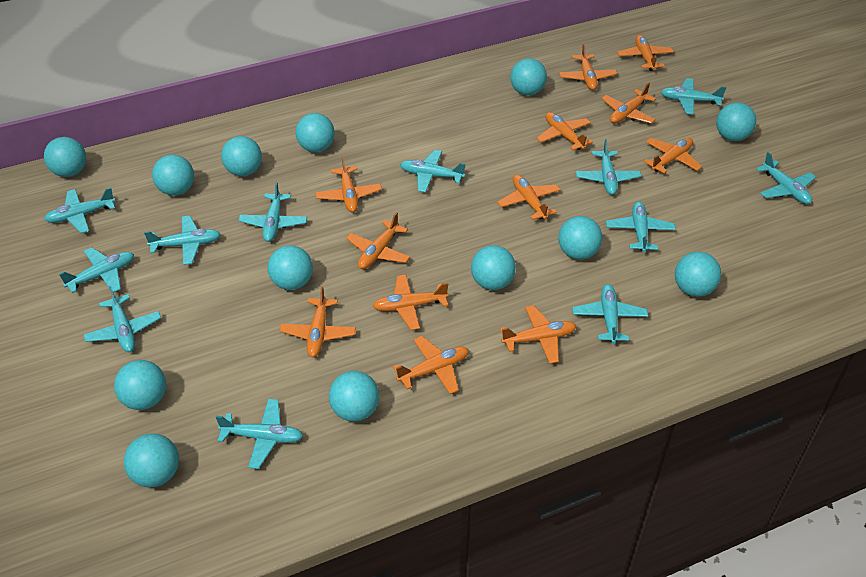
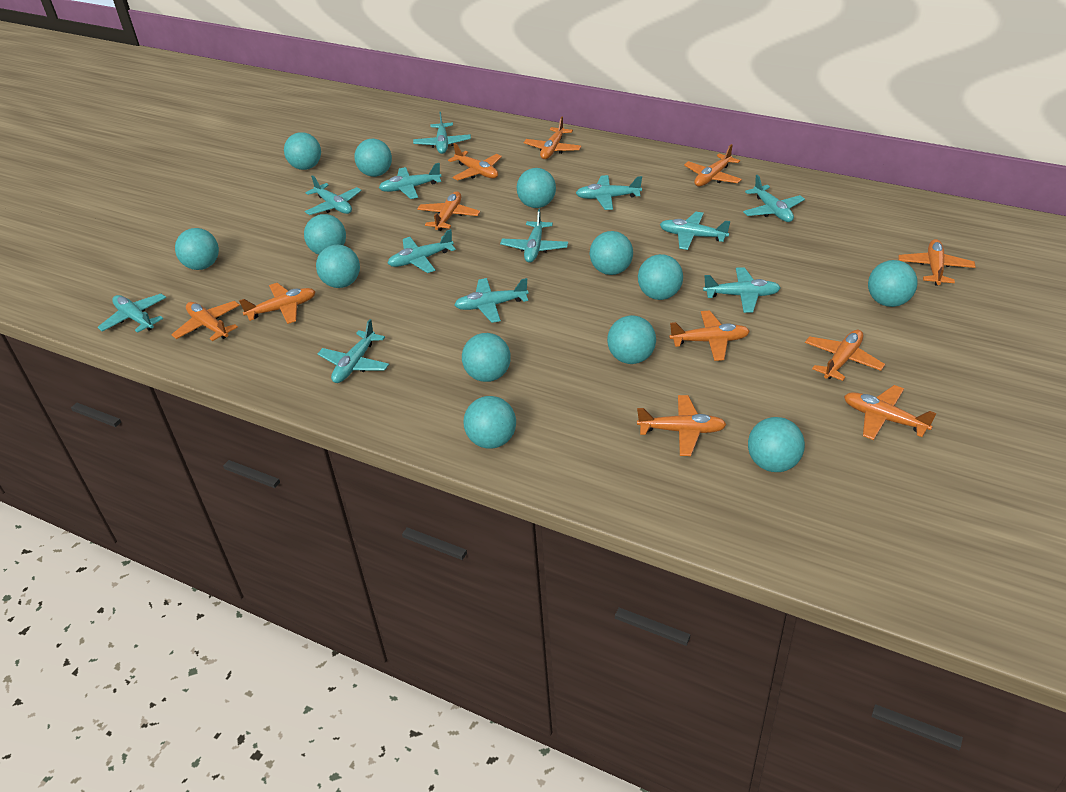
orange plane: 12 -> 11

